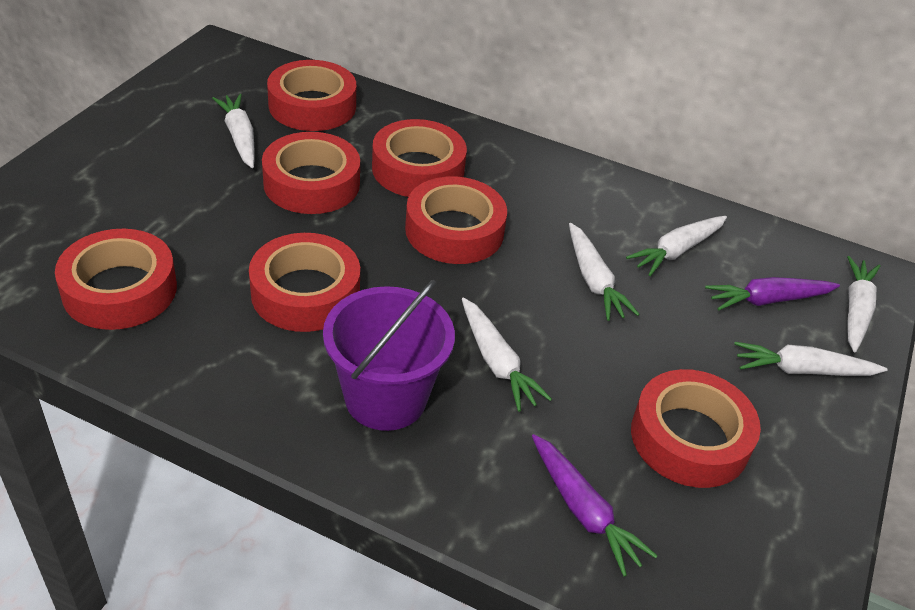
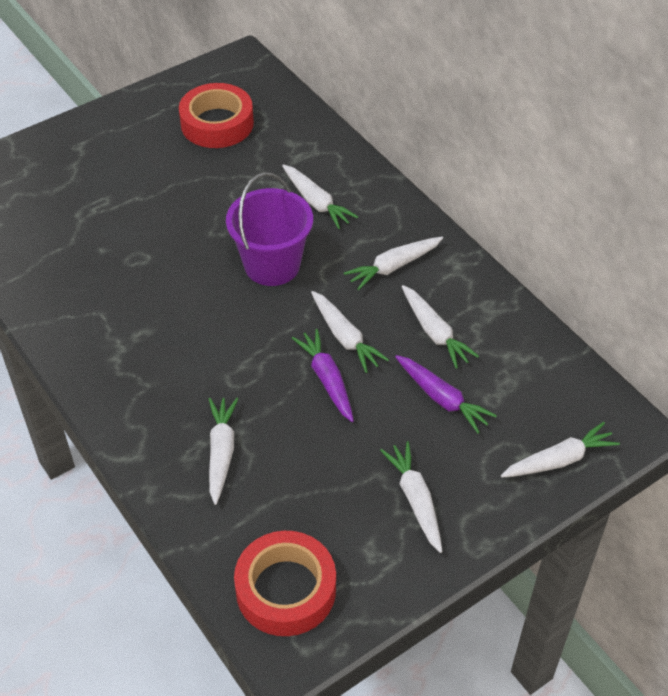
red tape: 7 -> 2
white carrot: 6 -> 7

